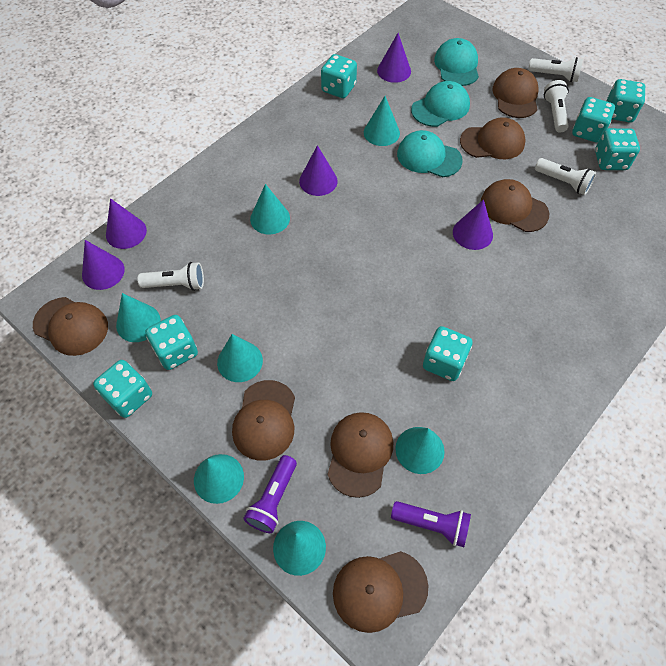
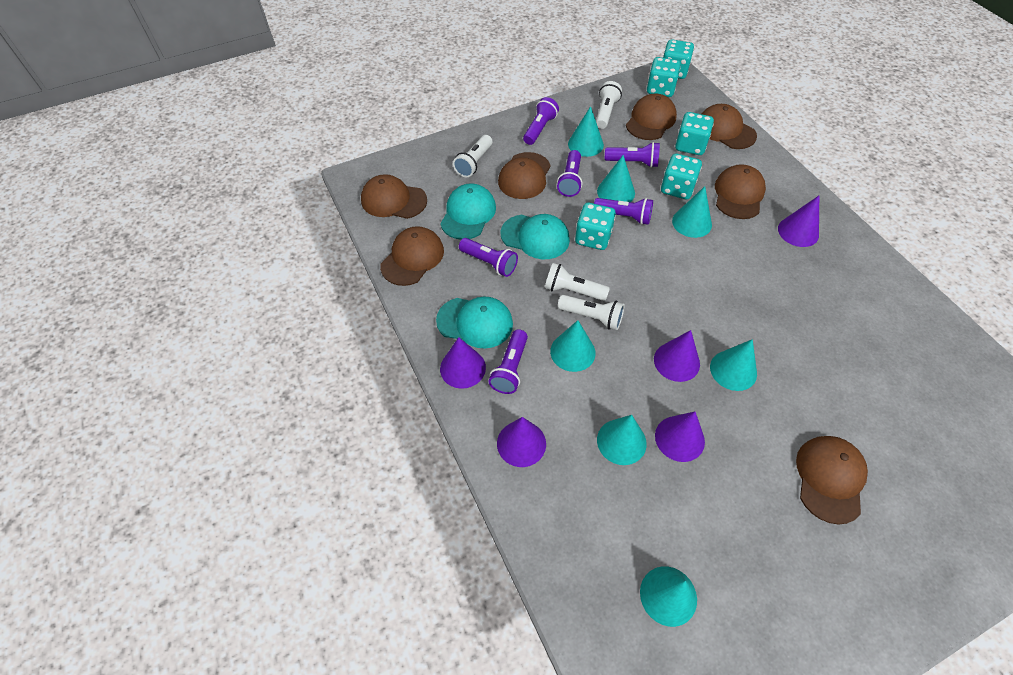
purple flashlight: 2 -> 6
turquoise dice: 7 -> 5

